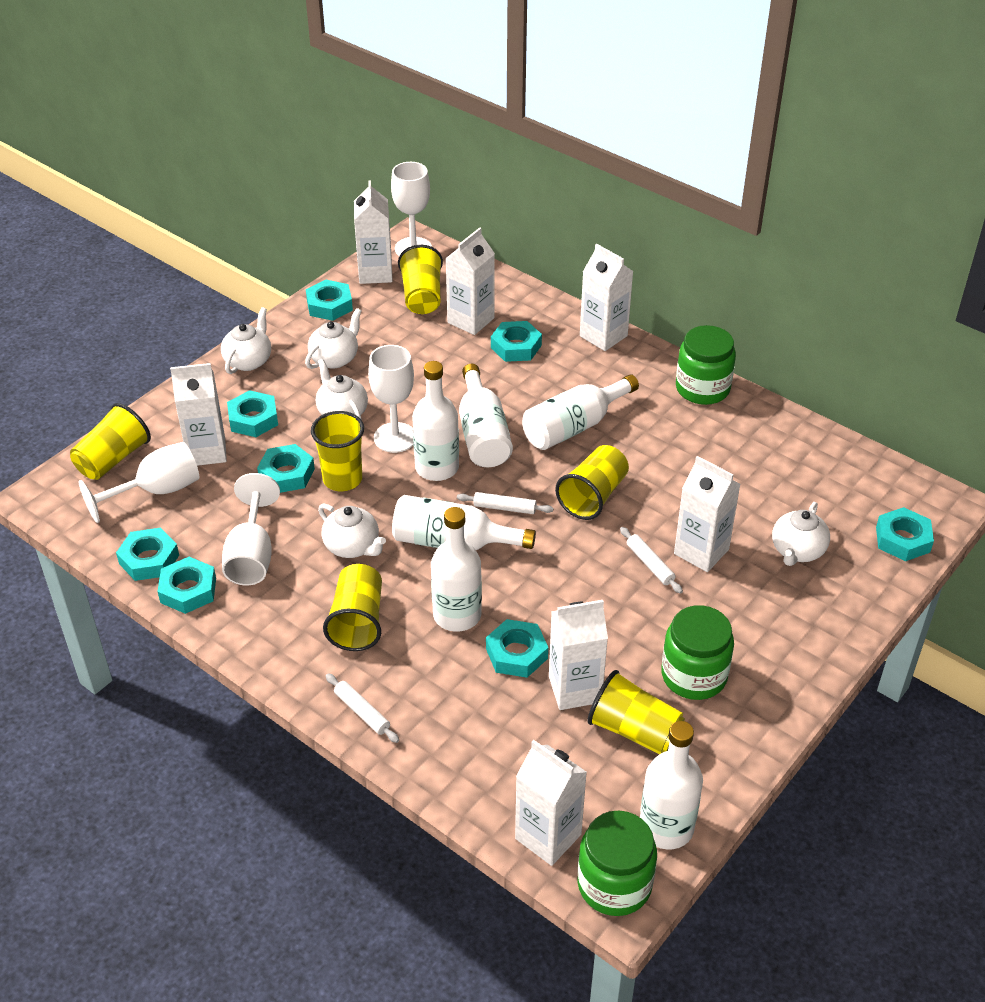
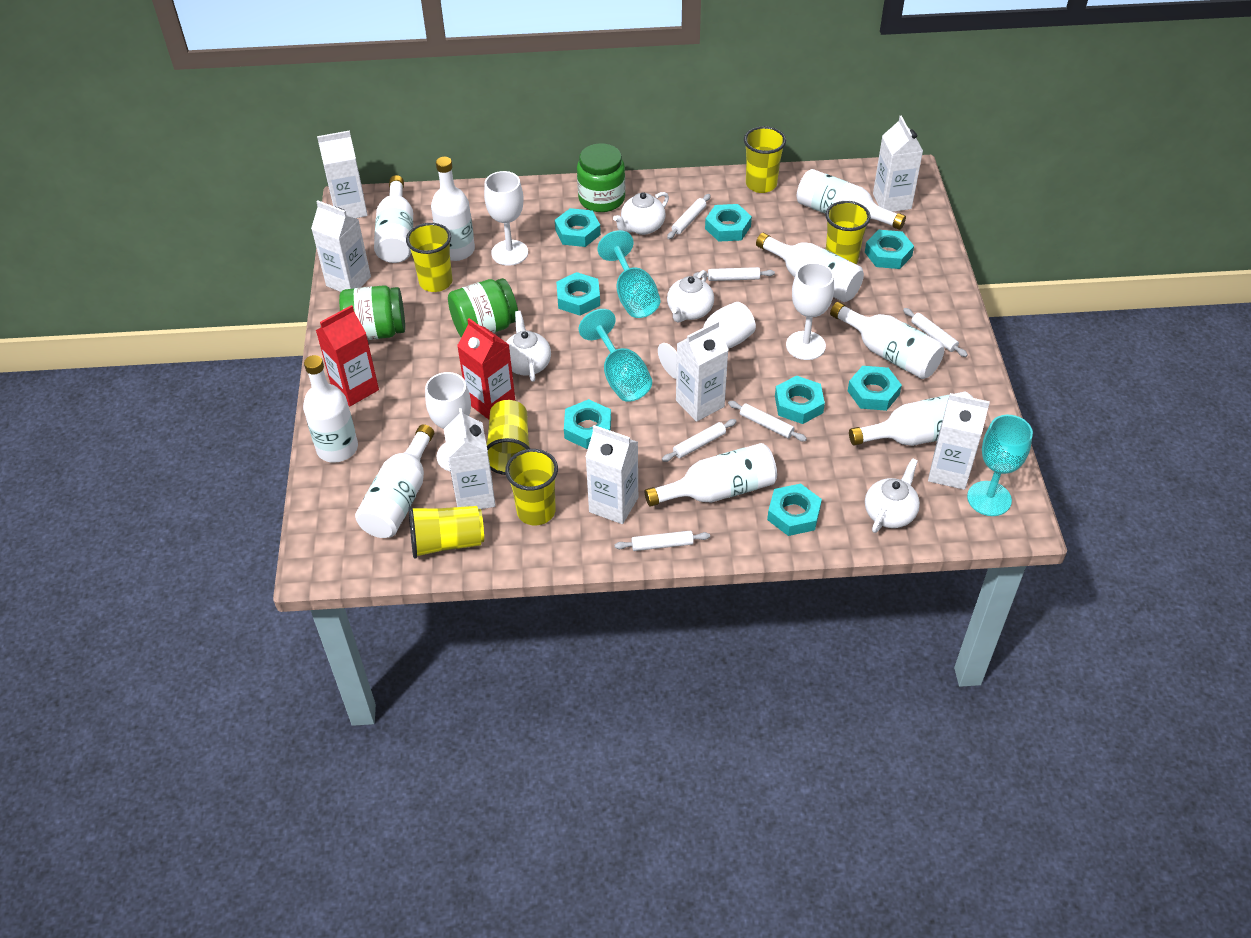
red carton: 0 -> 2
turquoise goblet: 0 -> 3
white bottle: 6 -> 9
white rolling pin: 3 -> 6
white teapot: 5 -> 4

